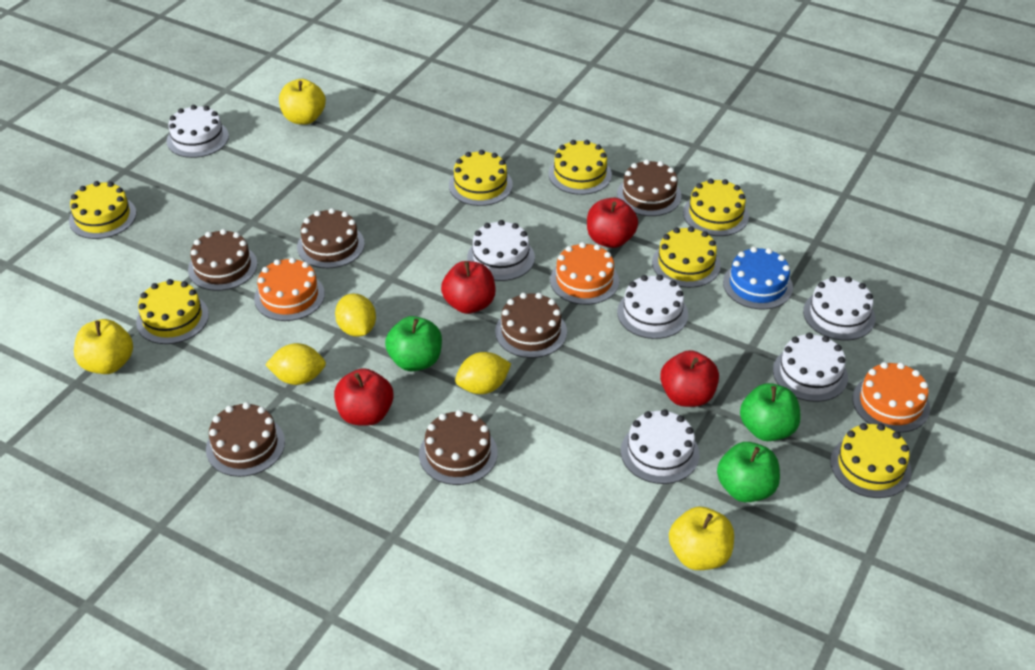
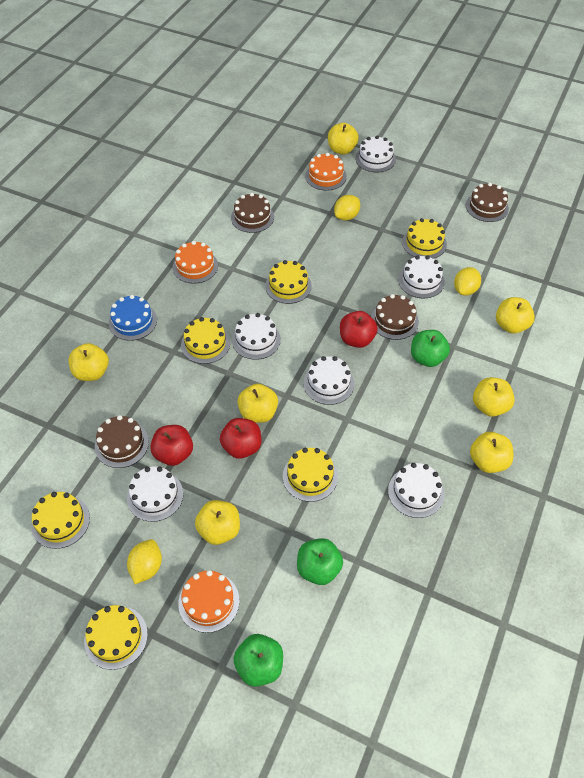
brown cake: 6 -> 4
red apple: 4 -> 3
yellow apple: 3 -> 7
yellow cake: 7 -> 6

